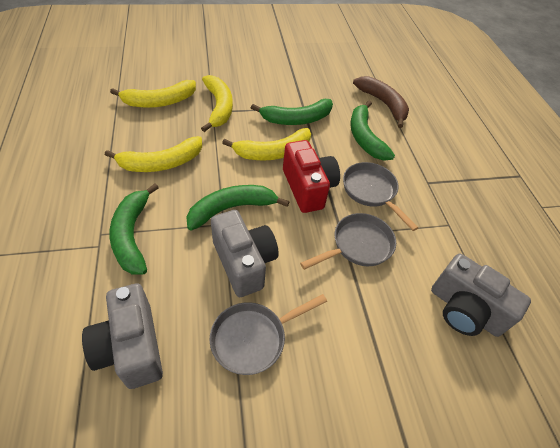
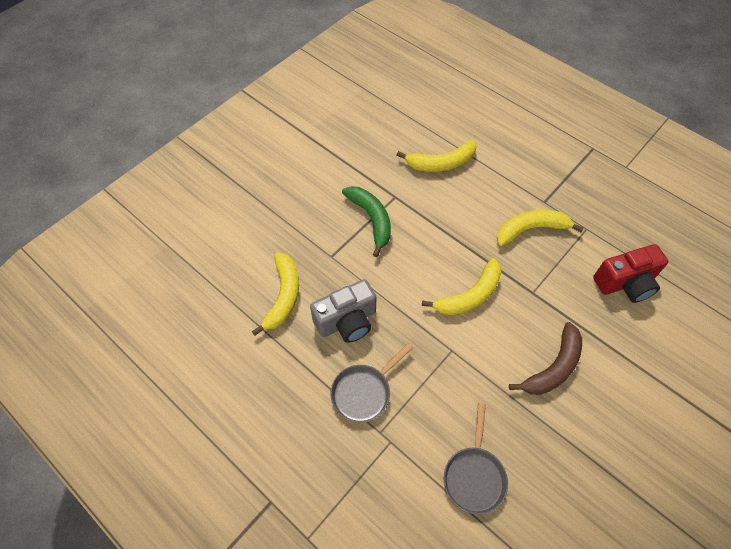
green banana: 4 -> 1
grey camera: 3 -> 1
grey pan: 3 -> 2

